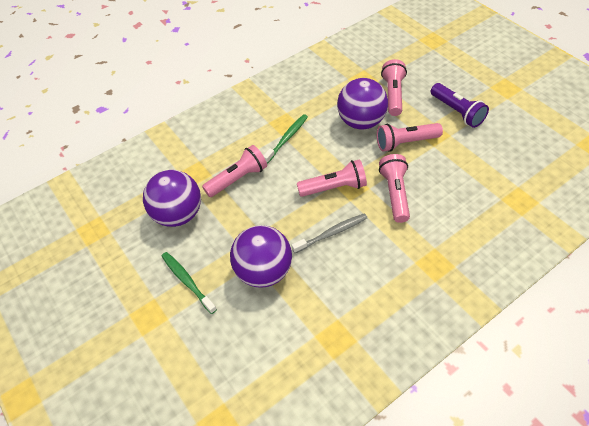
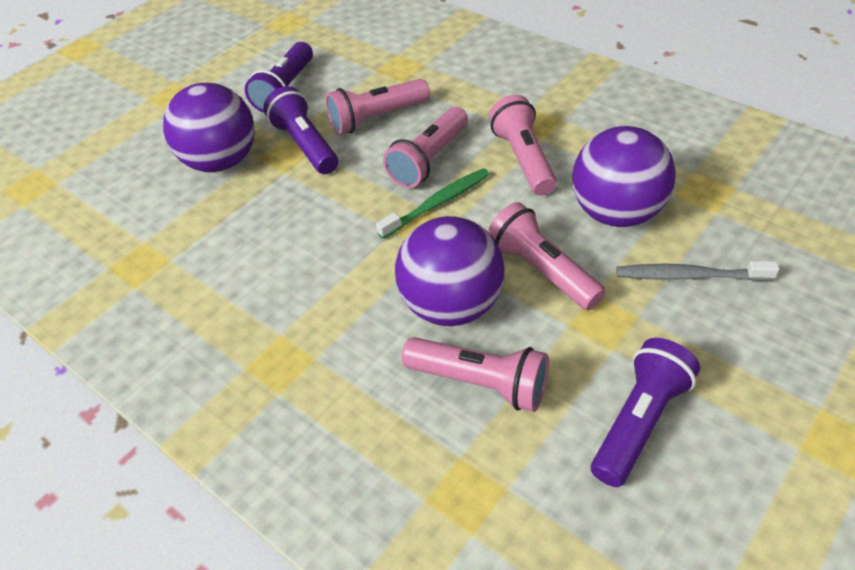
green toothbrush: 2 -> 1
purple flashlight: 1 -> 3

